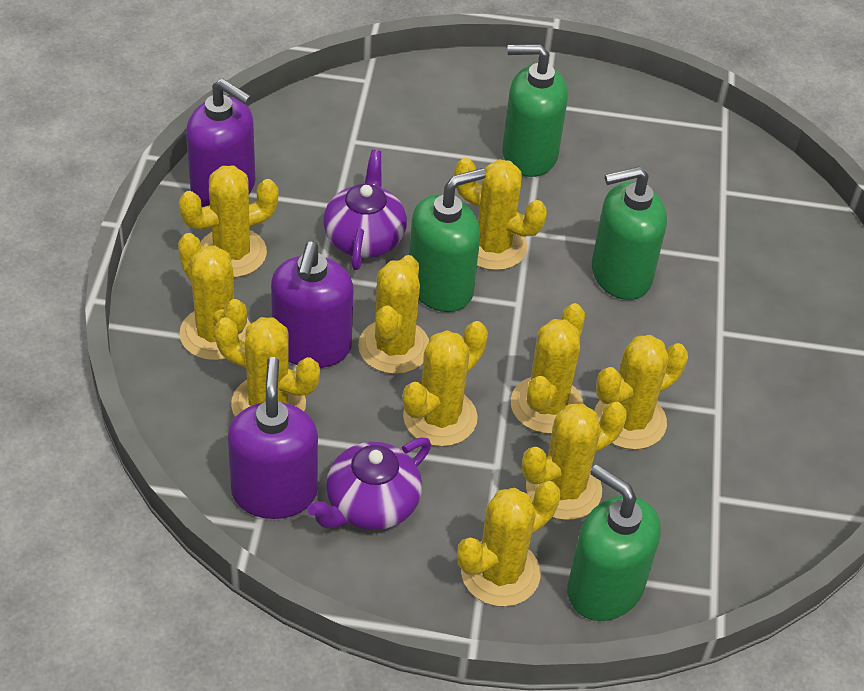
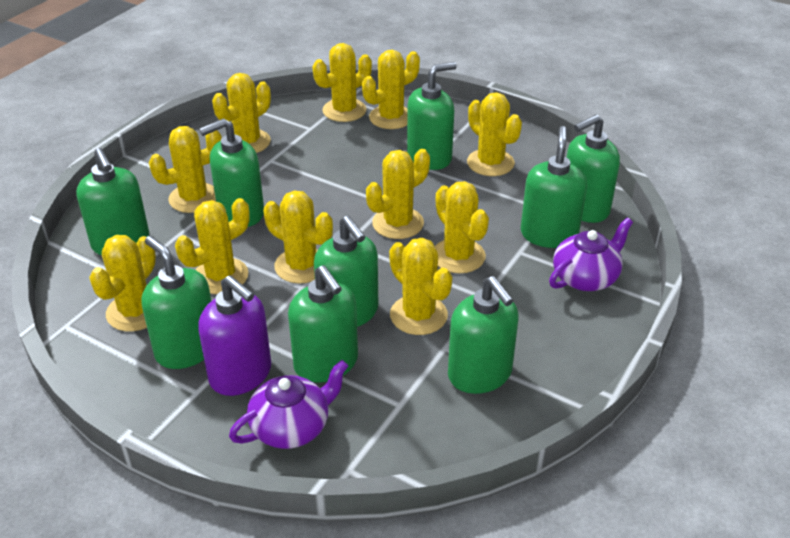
green soap dispenser: 4 -> 9
purple soap dispenser: 3 -> 1
yellow cactus: 10 -> 11

